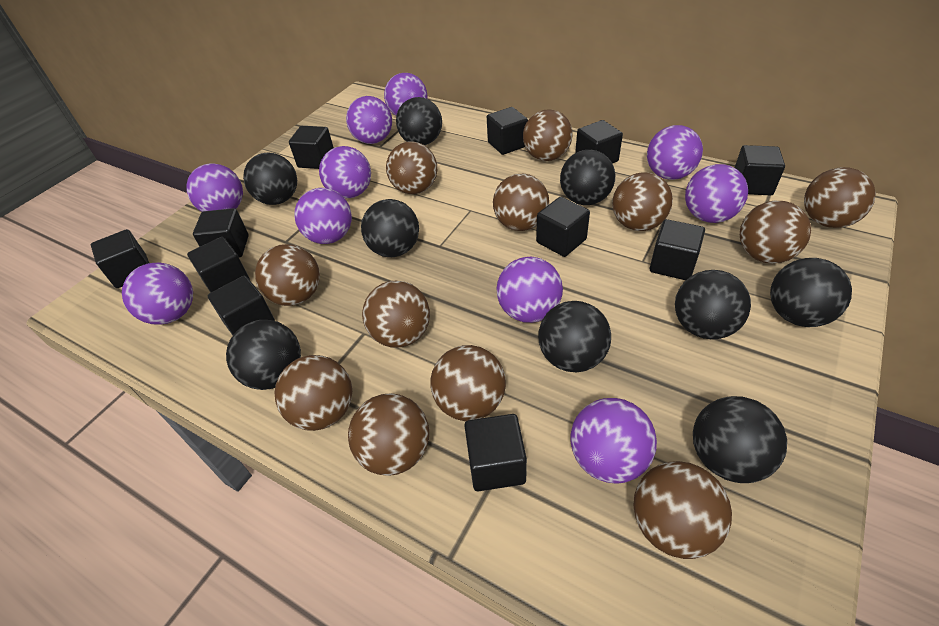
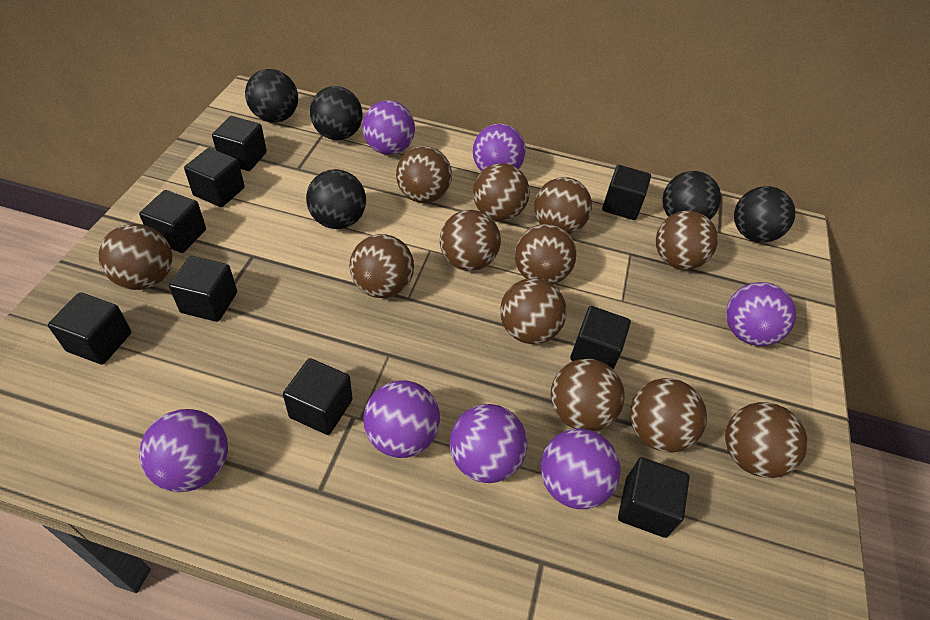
black ball: 9 -> 5
black cube: 11 -> 9
purple ball: 10 -> 7

